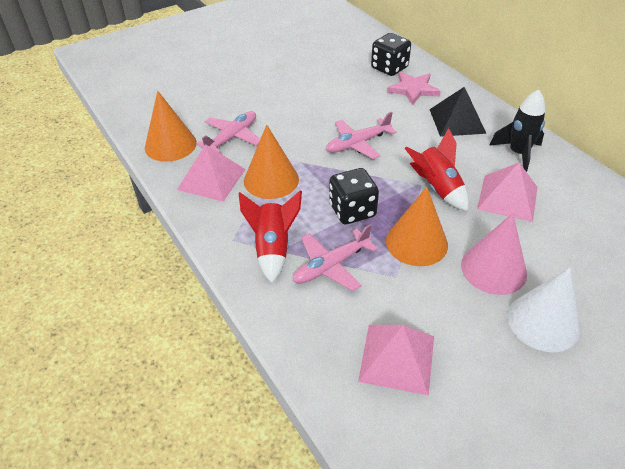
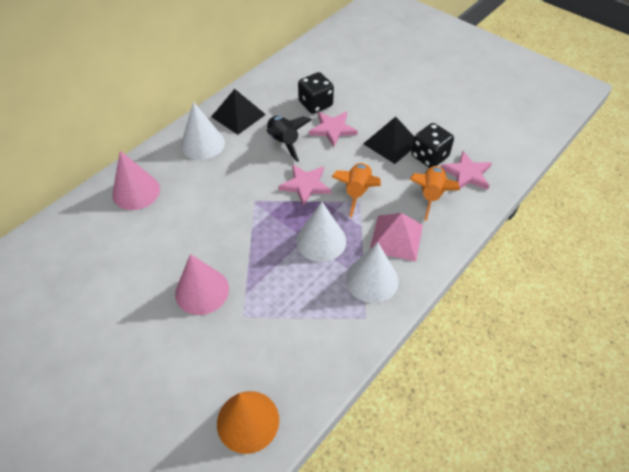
black pyramid: 1 -> 2
orange cone: 3 -> 1
orange rocket: 0 -> 2
pink cone: 1 -> 2
pink plane: 3 -> 0
pink pyramid: 3 -> 1
pink star: 1 -> 3
red rocket: 2 -> 0
white cone: 1 -> 3

